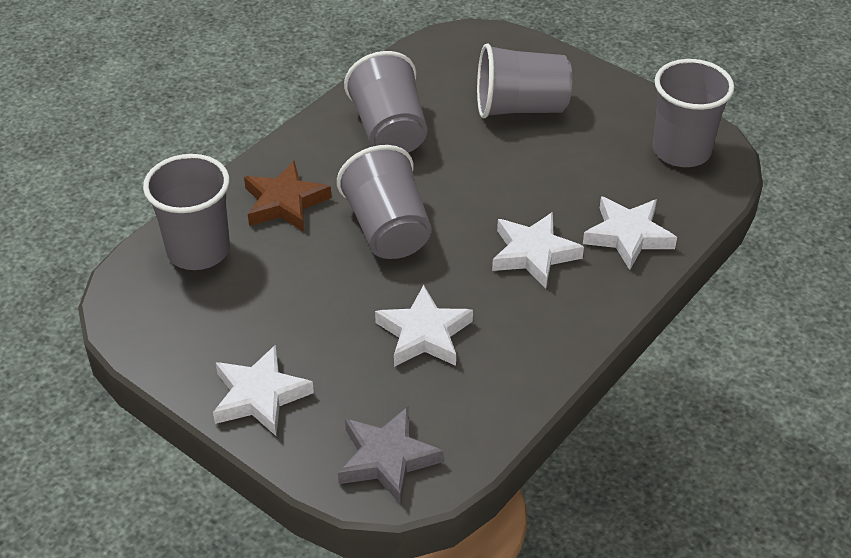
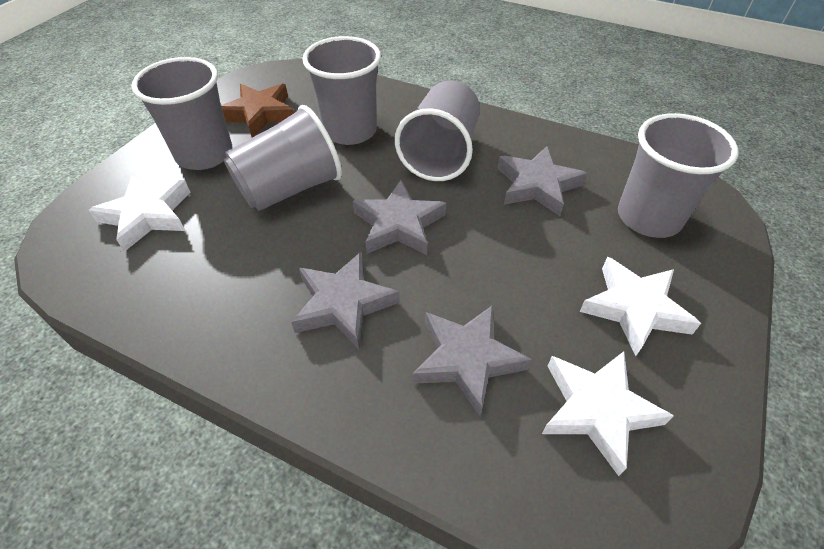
grey star: 1 -> 4
white star: 4 -> 3

